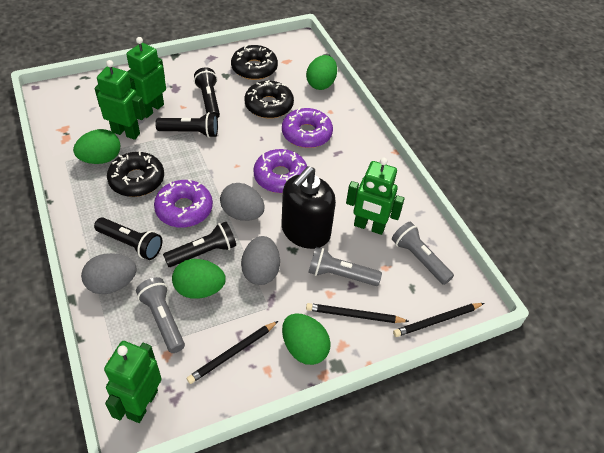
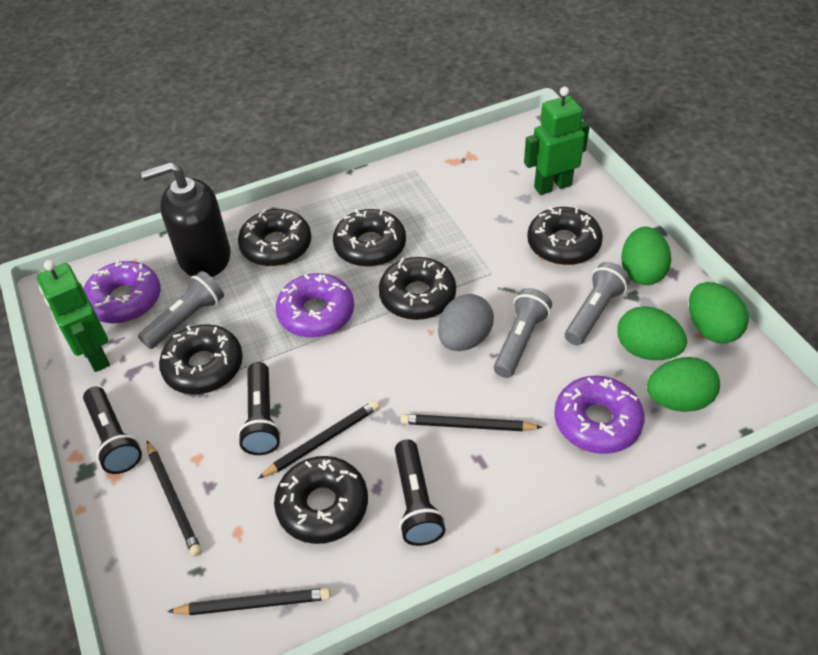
black donut: 3 -> 6
black flashlight: 4 -> 3
black pencil: 3 -> 4
green robot: 4 -> 2
grey egg: 3 -> 1

